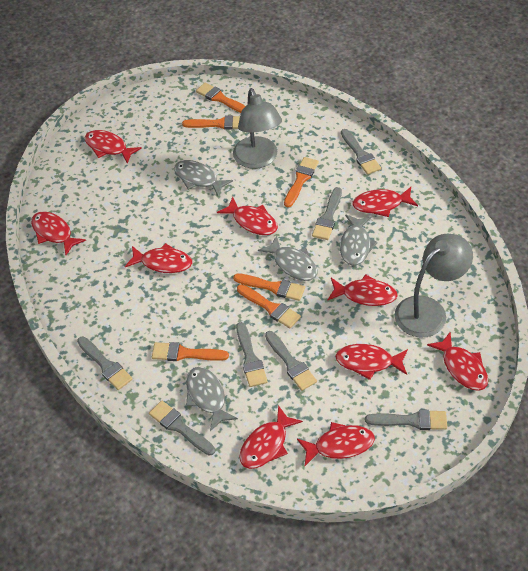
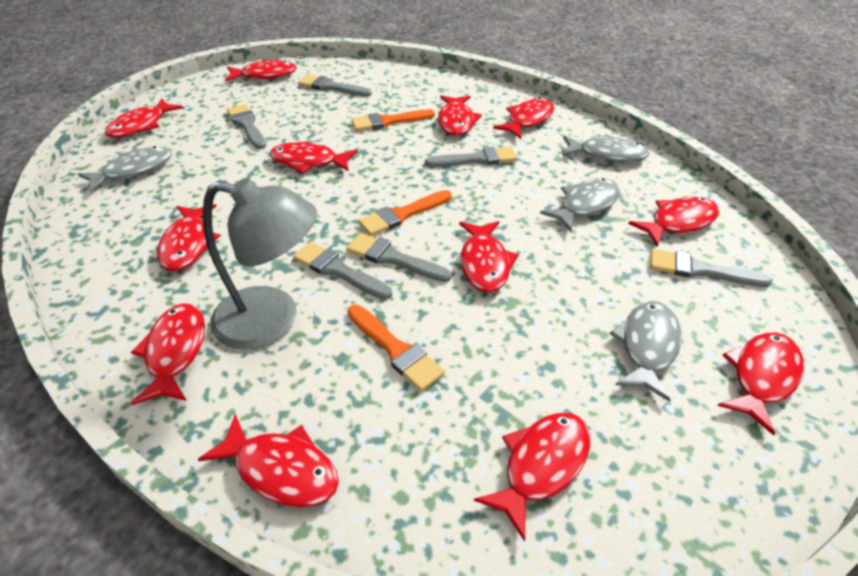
grey brush: 7 -> 6
grey lamp: 2 -> 1
orange brush: 6 -> 3
red fish: 10 -> 12

